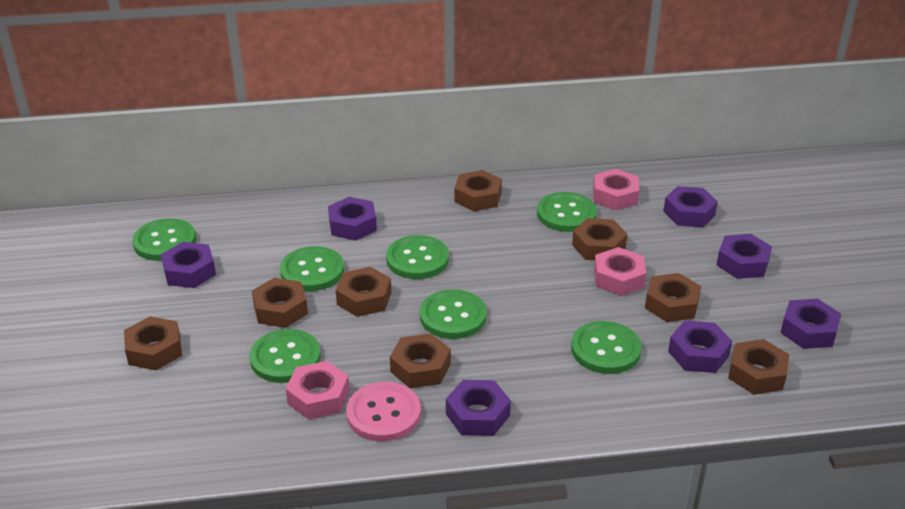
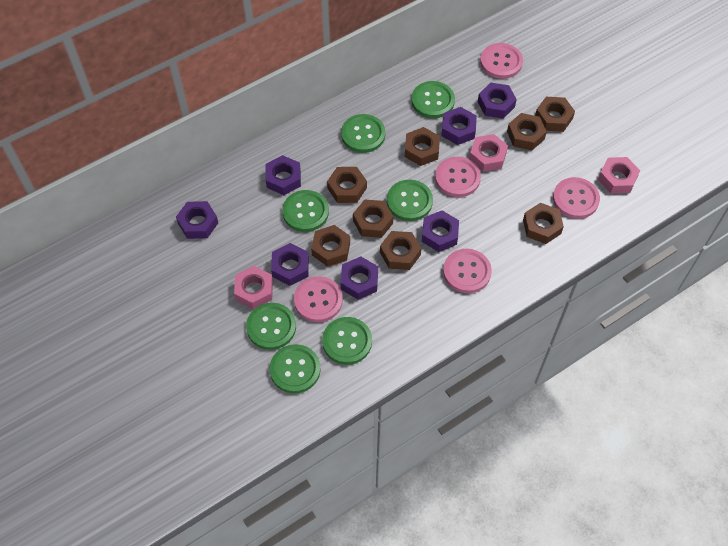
pink button: 1 -> 5

